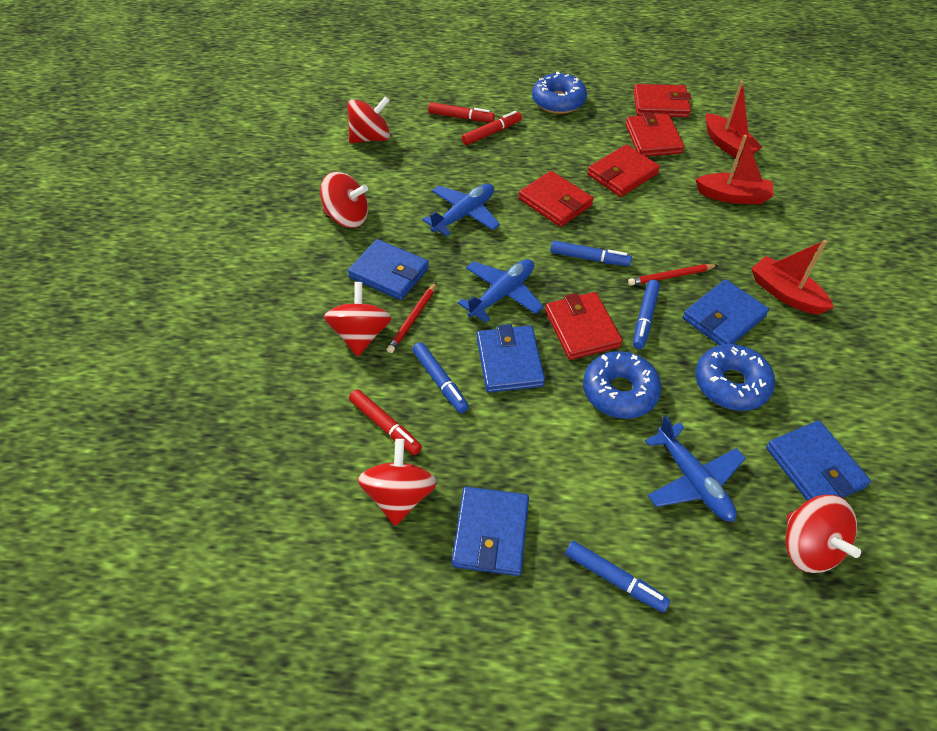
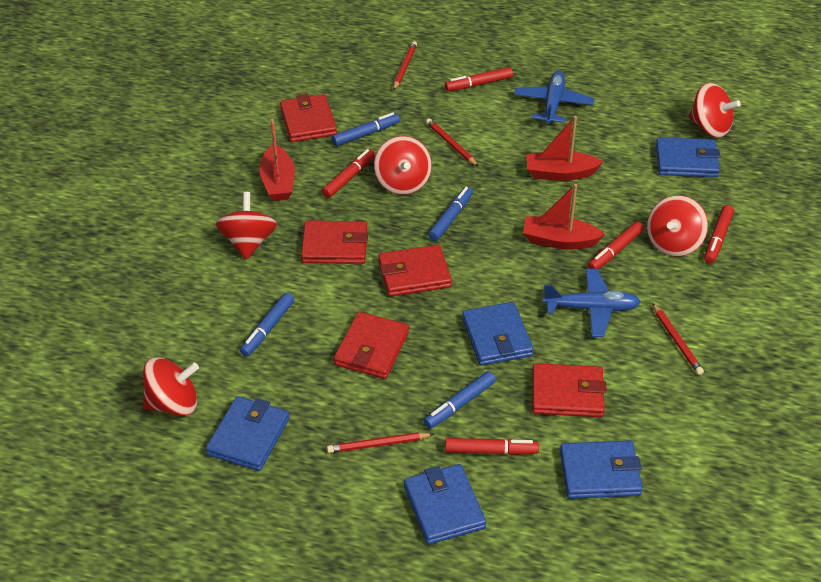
blue donut: 3 -> 0
blue plane: 3 -> 2
red marker: 3 -> 5
red pencil: 2 -> 4

